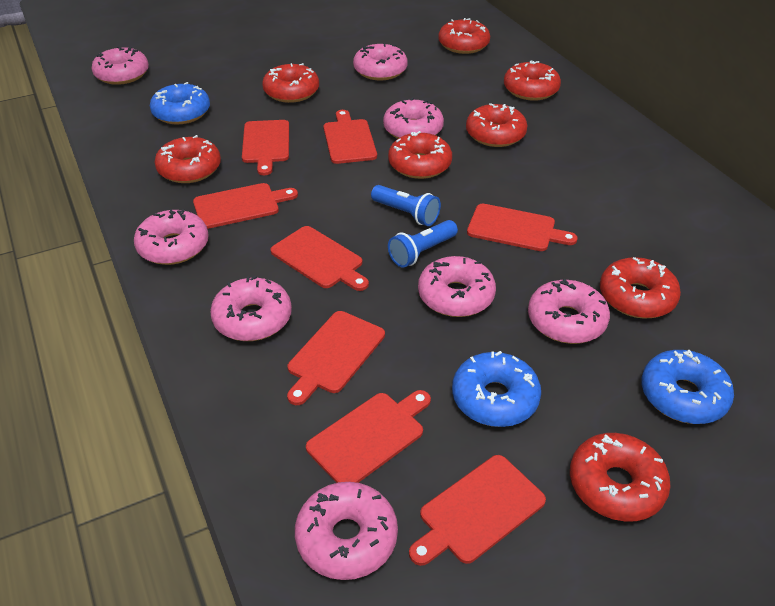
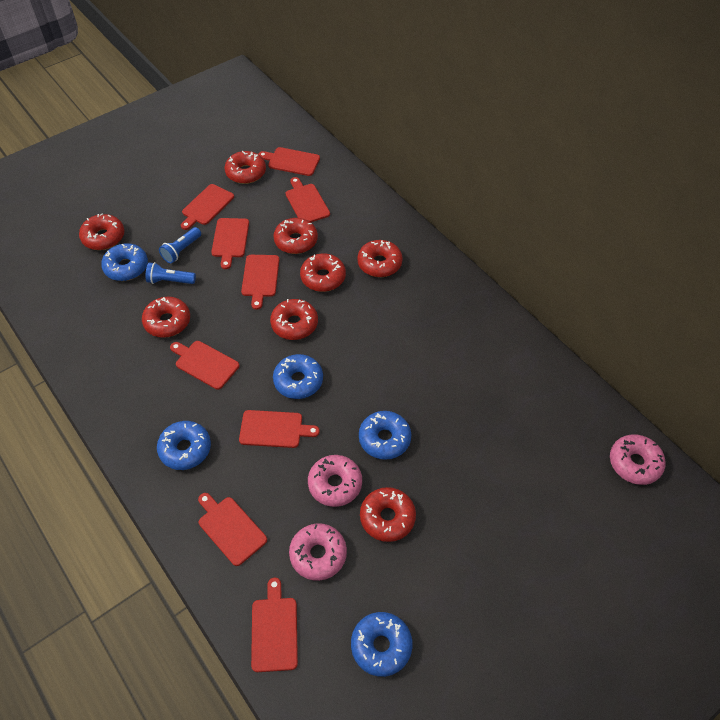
blue donut: 3 -> 5
pink donut: 8 -> 3
red cutting board: 8 -> 9

